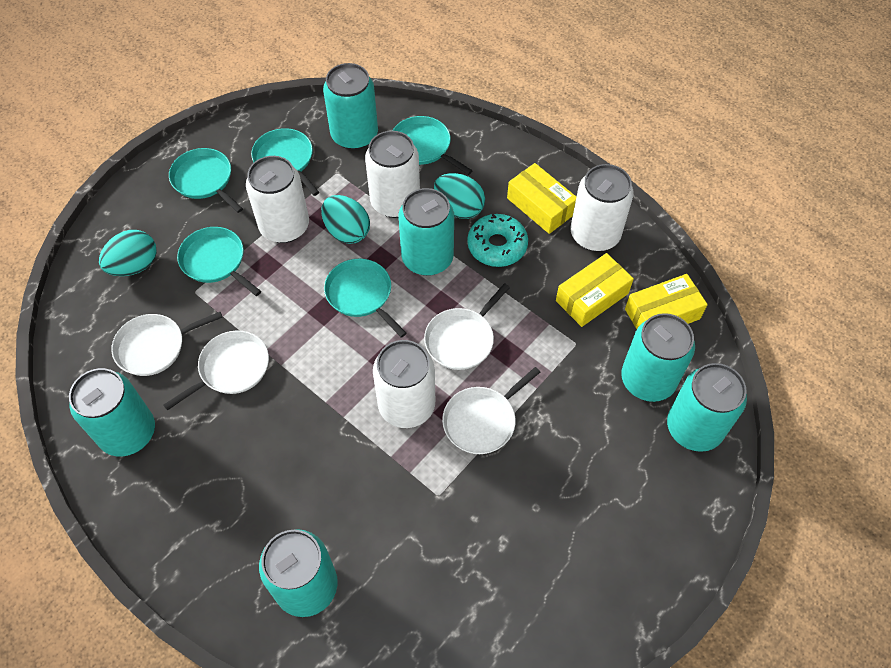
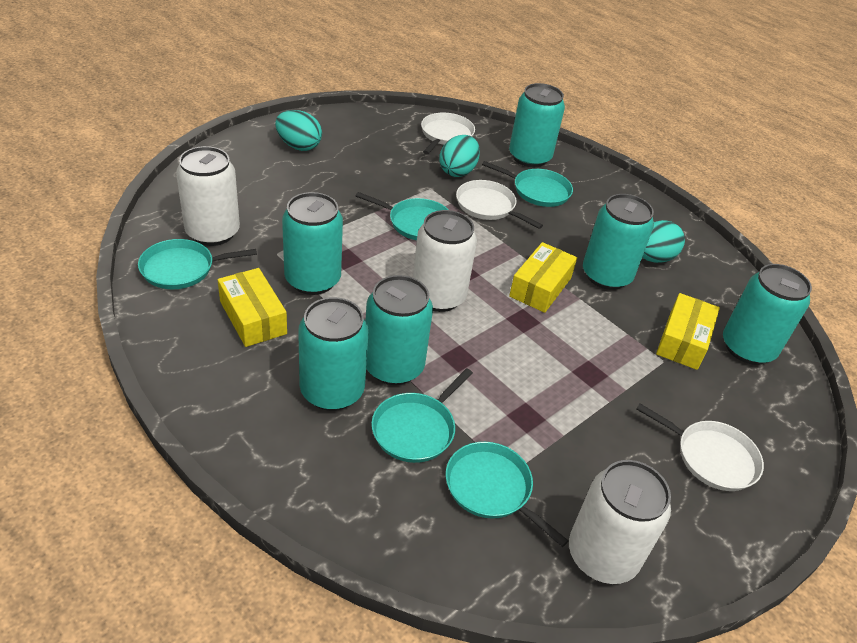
turquoise donut: 1 -> 0
white can: 4 -> 3
white pan: 4 -> 3

